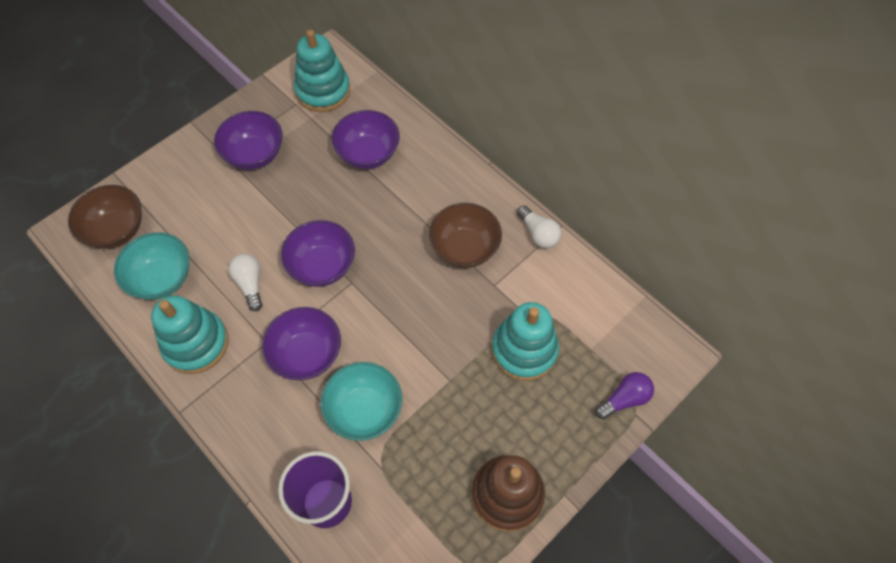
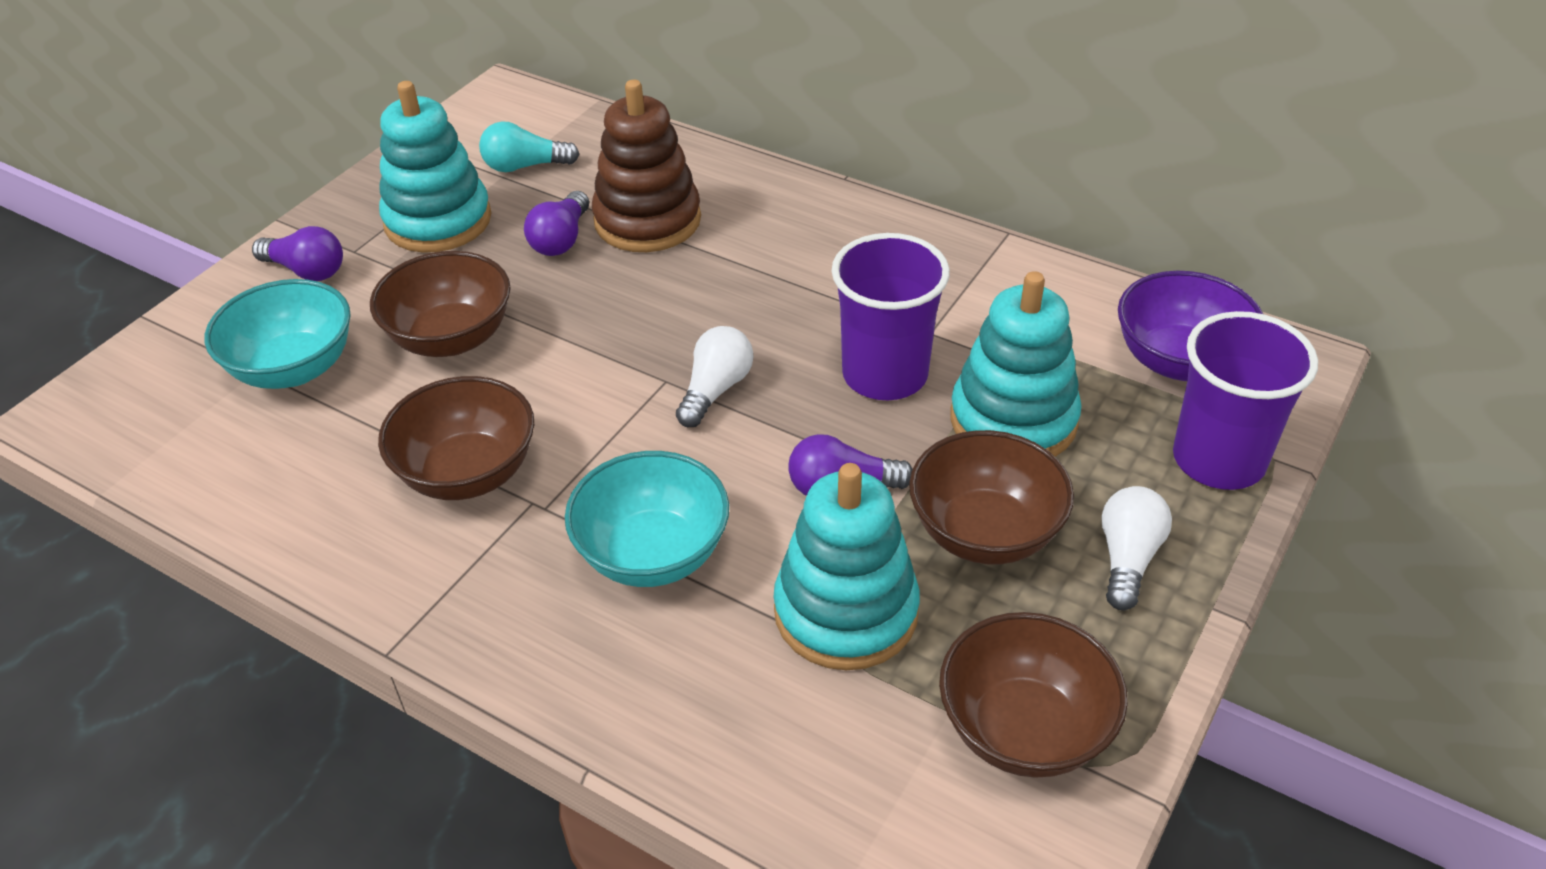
brown bowl: 2 -> 4
purple bowl: 4 -> 1
purple cup: 1 -> 2
purple light bulb: 1 -> 3
turquoise light bulb: 0 -> 1

